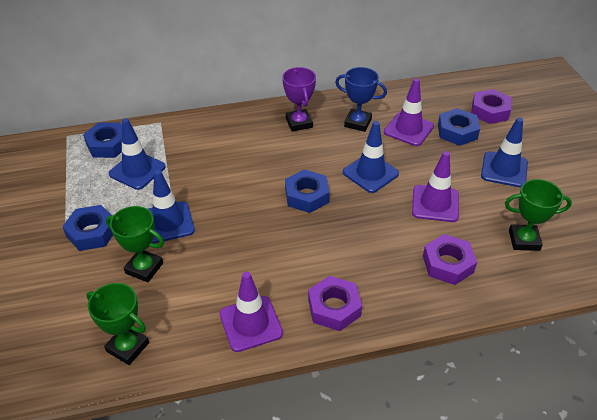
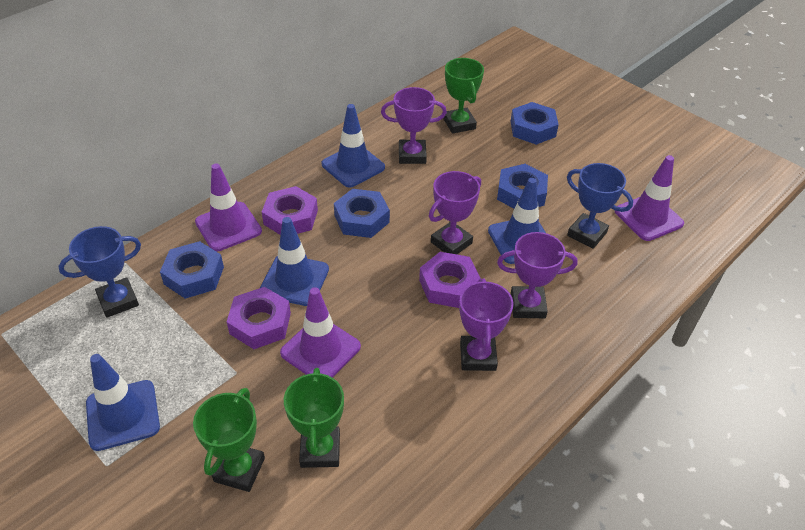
blue trophy: 1 -> 2
purple trophy: 1 -> 4

